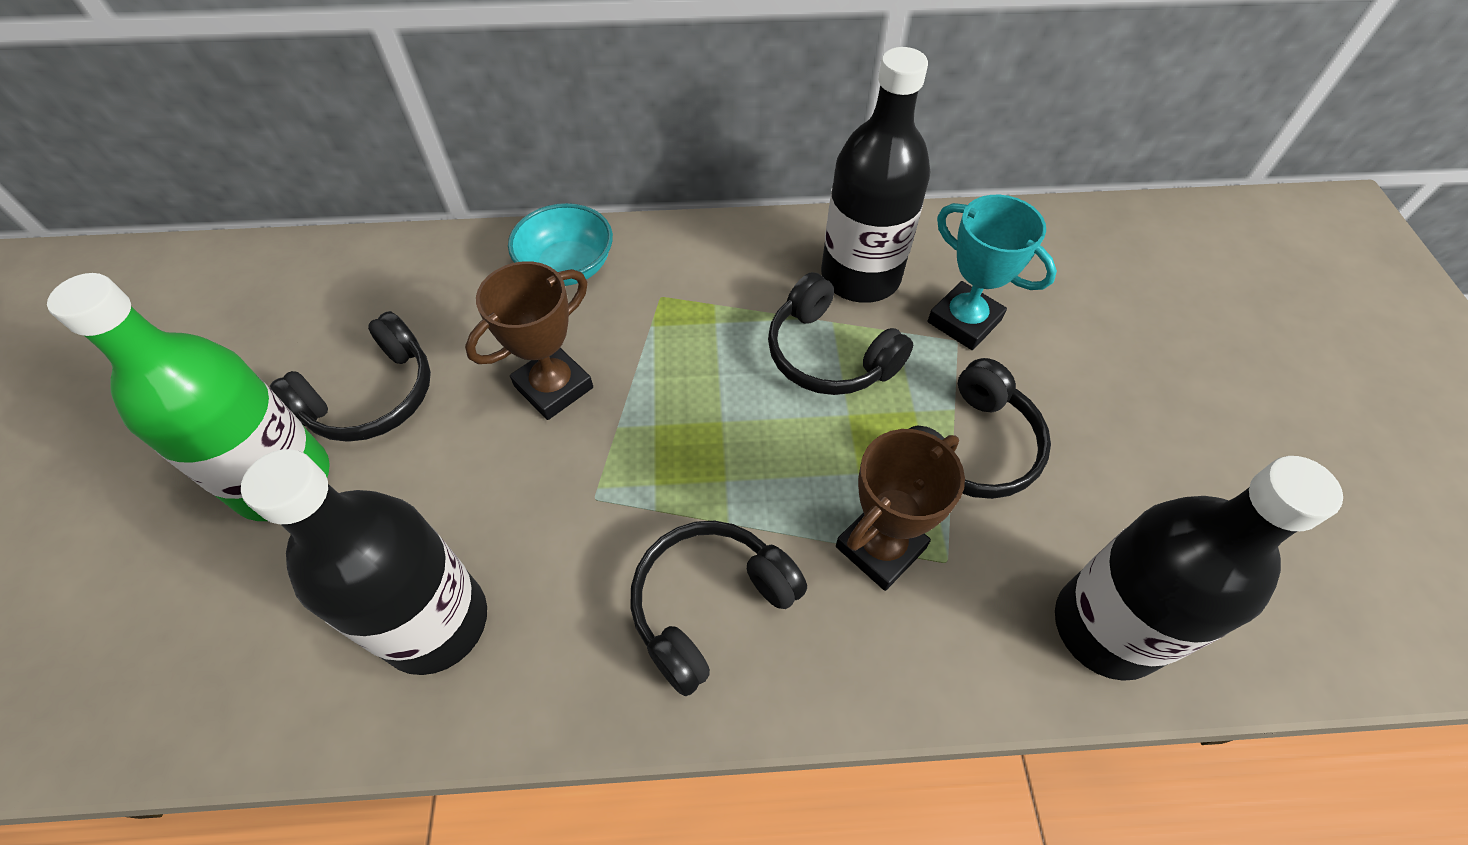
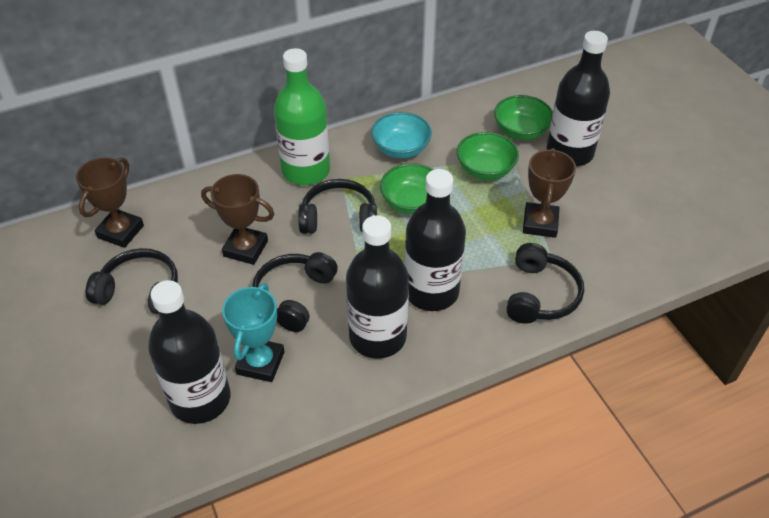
black bottle: 3 -> 4
brown trophy: 2 -> 3
green bowl: 0 -> 3

